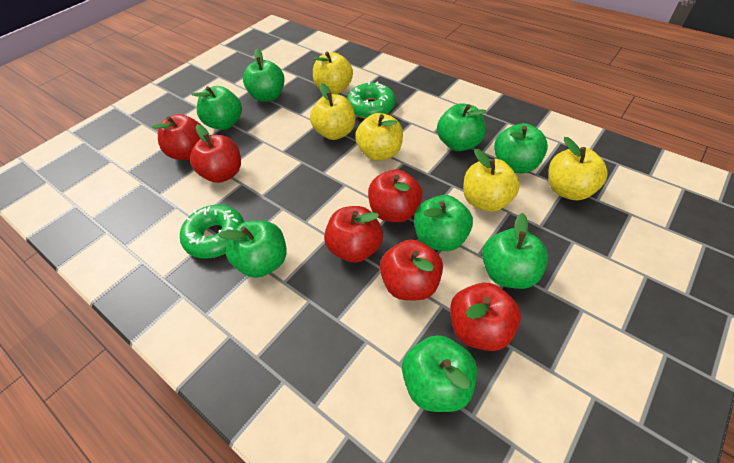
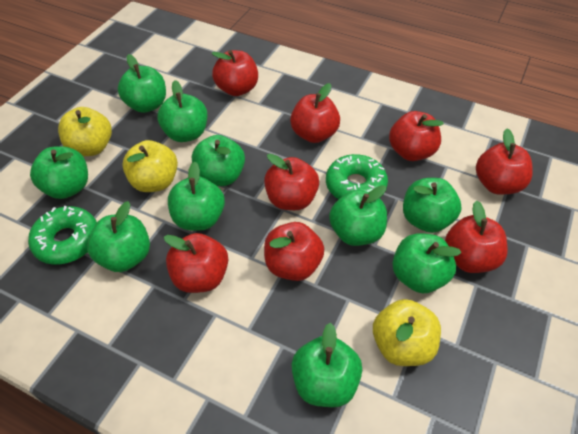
green apple: 8 -> 10
red apple: 6 -> 8
yellow apple: 5 -> 3

